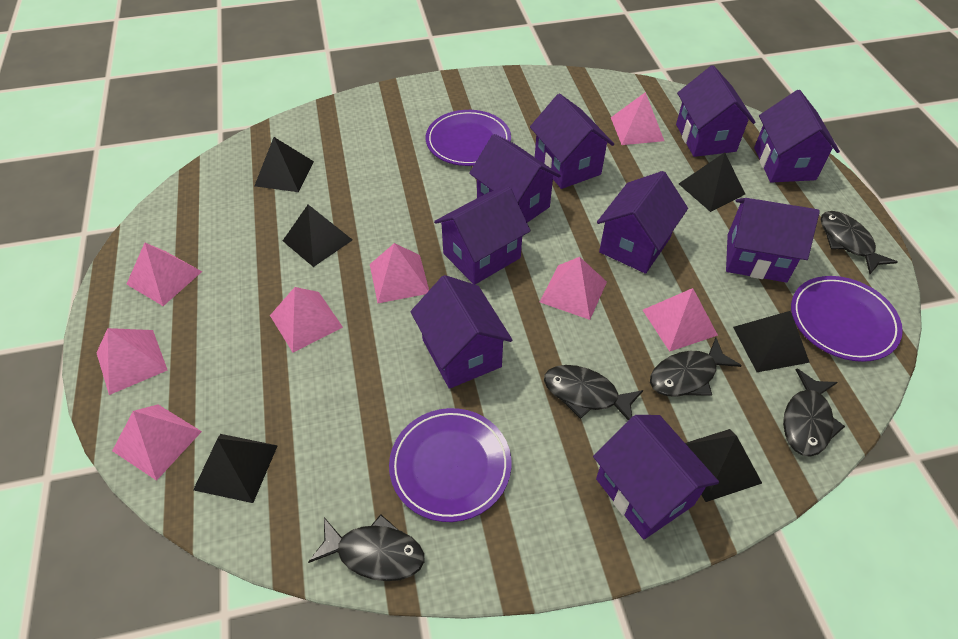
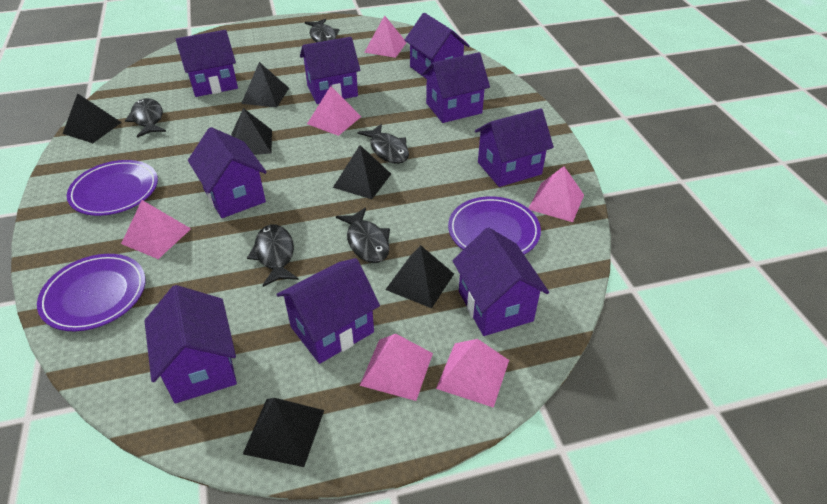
pink pyramid: 8 -> 6

